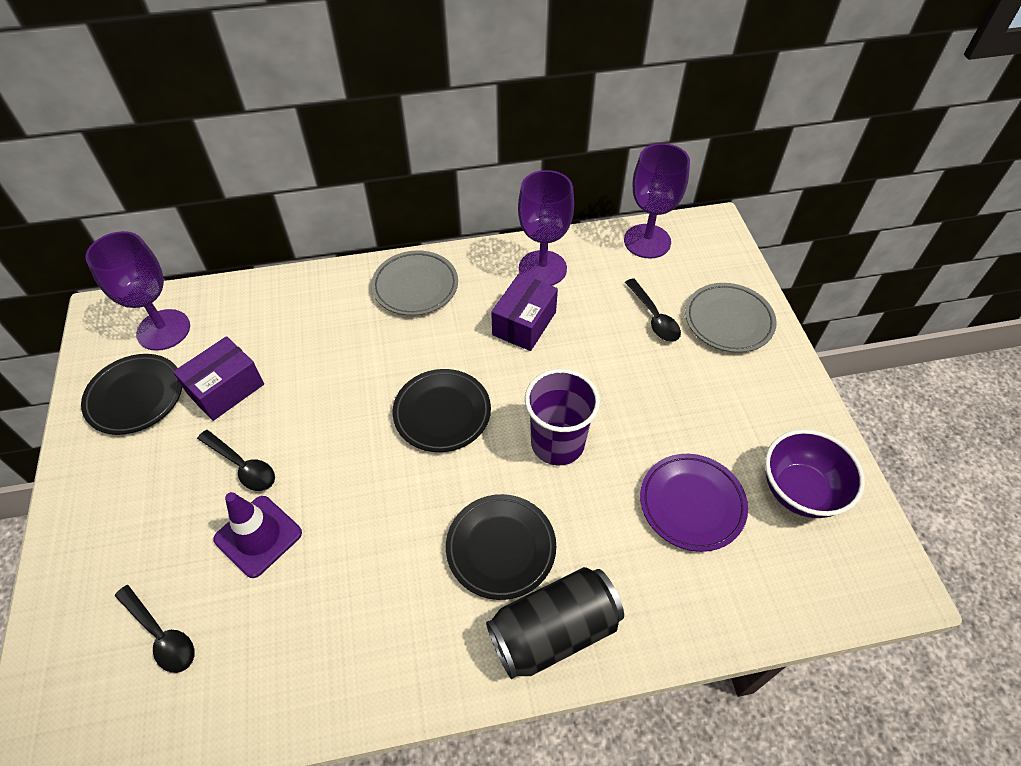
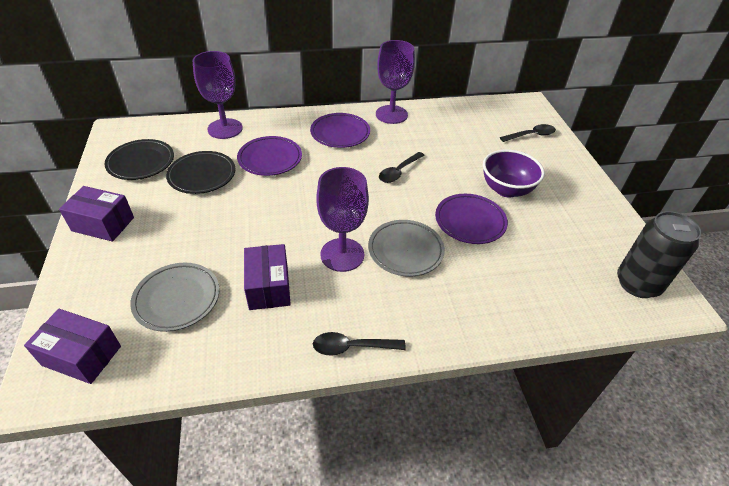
black plate: 3 -> 2
purple box: 2 -> 3
purple cup: 1 -> 0
purple plate: 1 -> 3
purple traffic cone: 1 -> 0

